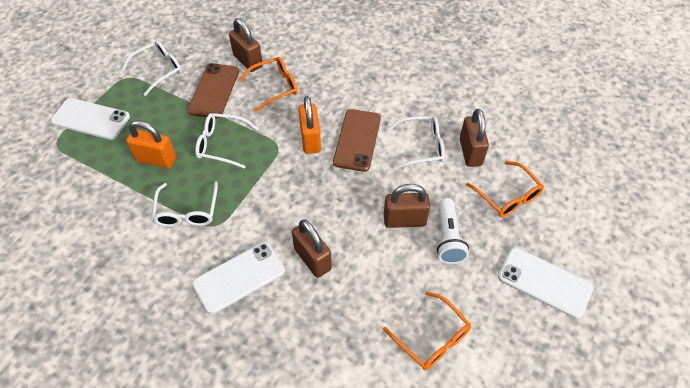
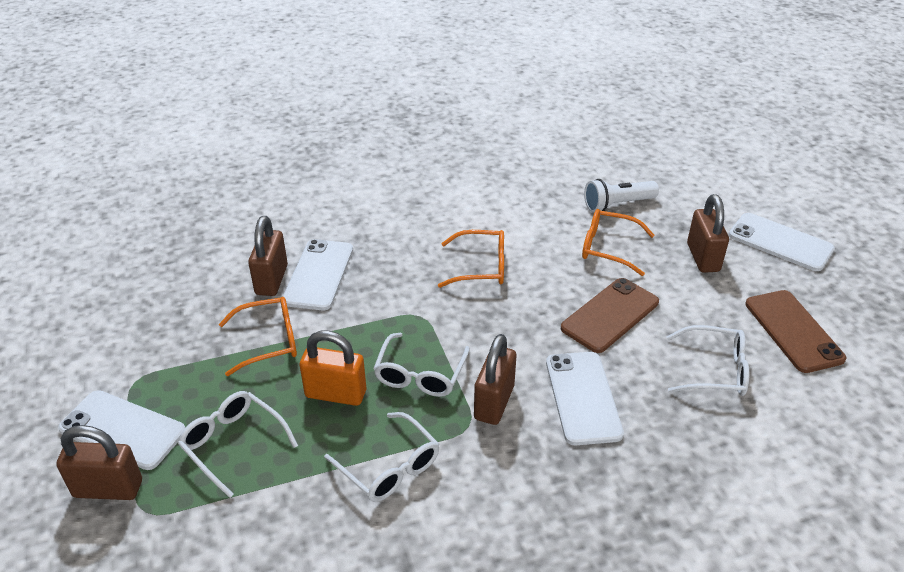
orange padlock: 2 -> 1
white phone: 3 -> 4

